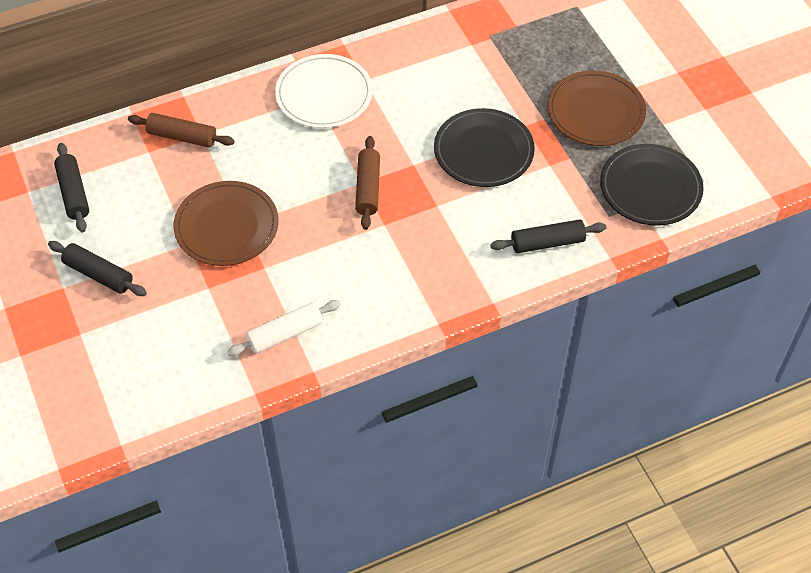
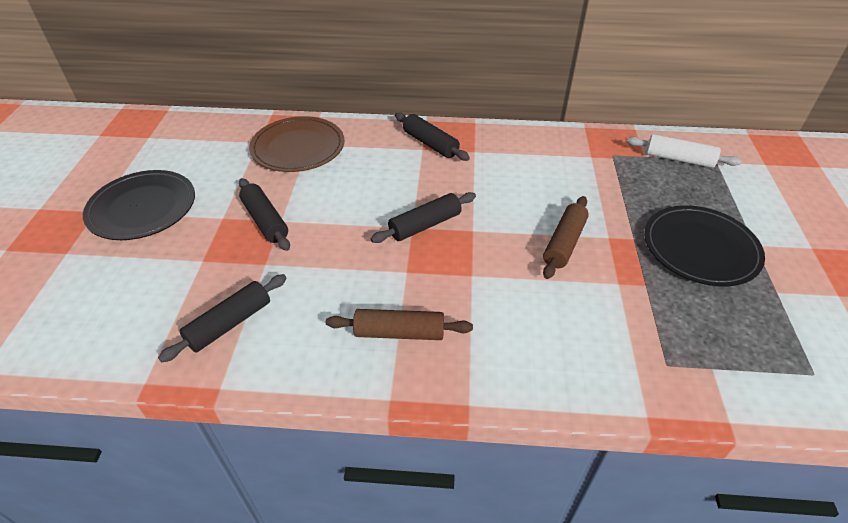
black rolling pin: 3 -> 4
brown plate: 2 -> 1
white plate: 1 -> 0

